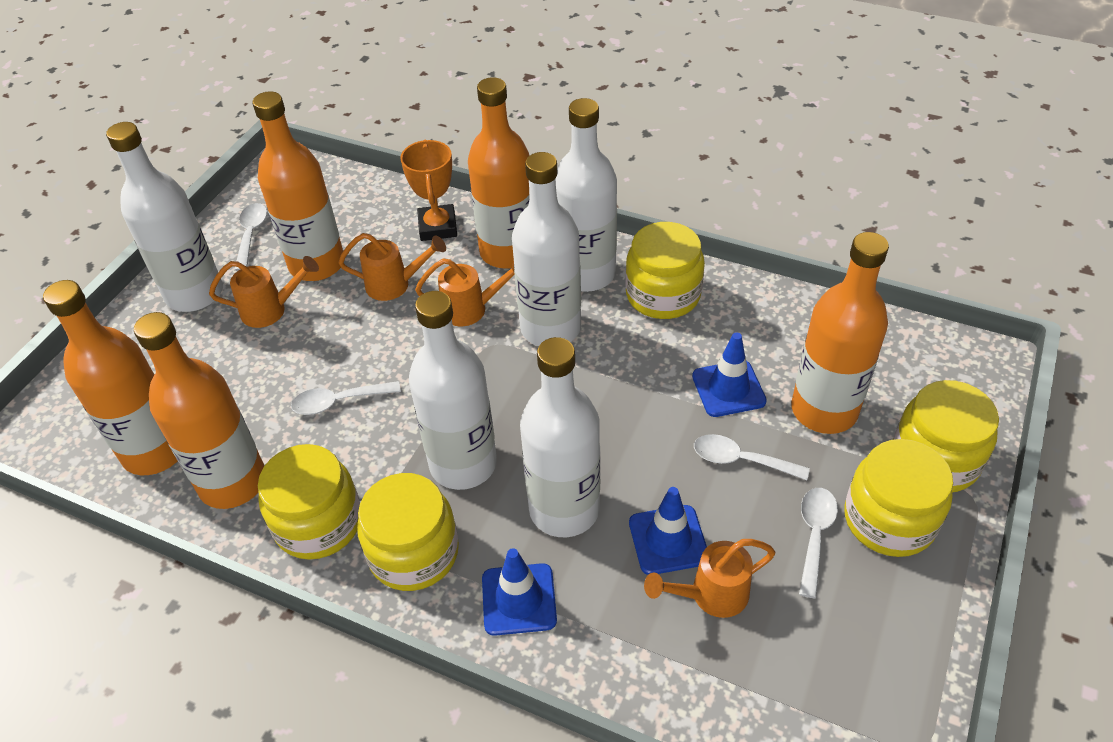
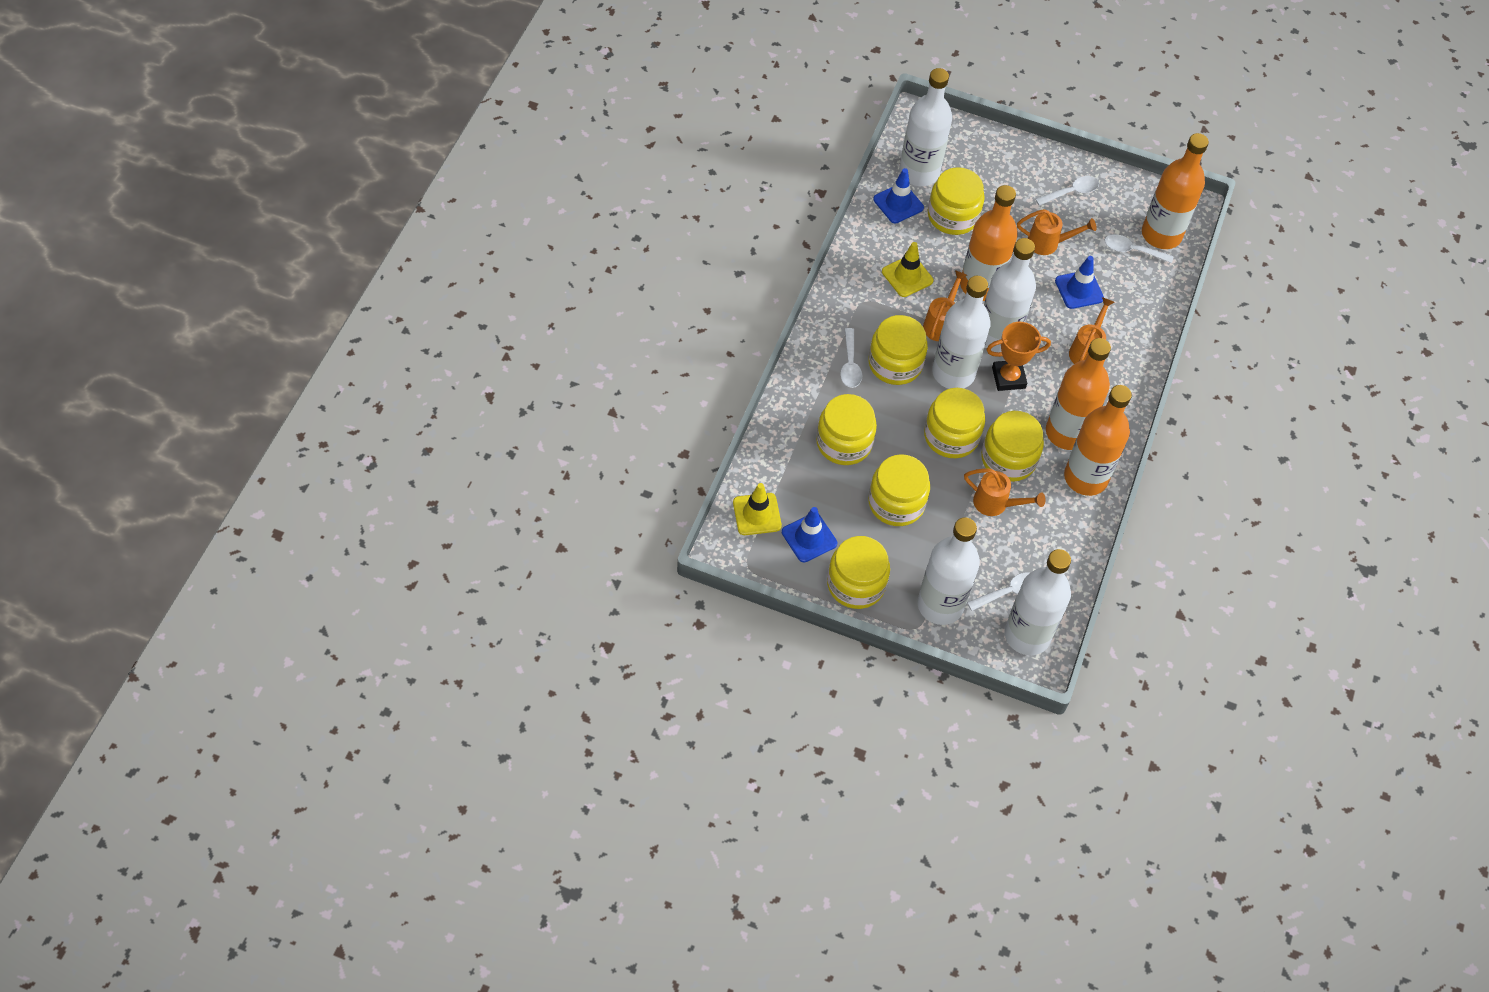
orange bottle: 5 -> 4
yellow jar: 5 -> 7
yellow traffic cone: 0 -> 2

